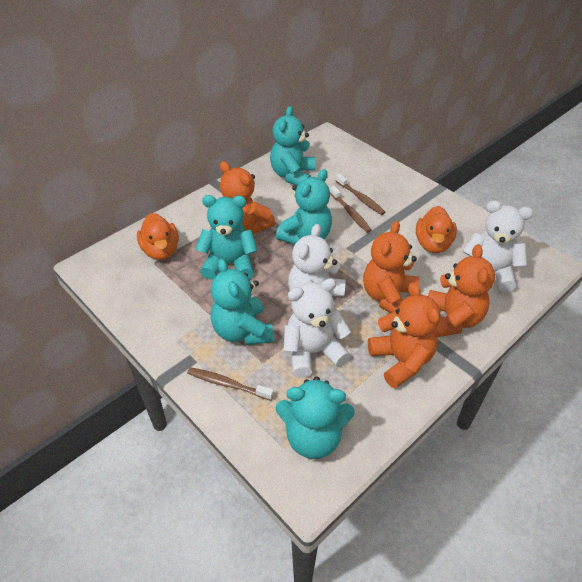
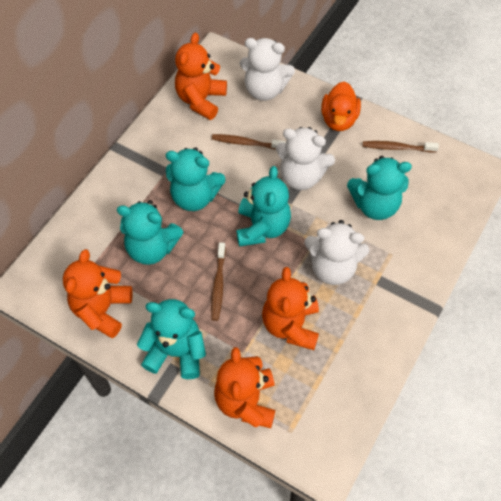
orange duck: 2 -> 1

